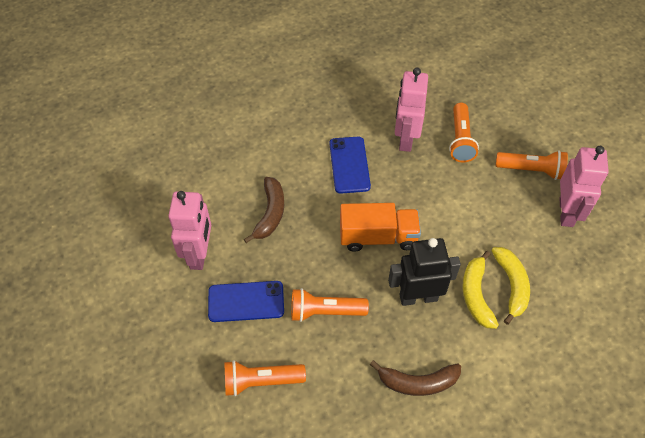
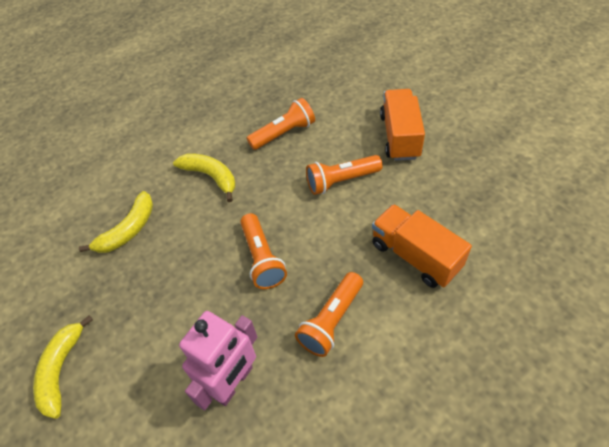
black robot: 1 -> 0
blue phone: 2 -> 0
brown banana: 2 -> 0
orange truck: 1 -> 2
pink robot: 3 -> 1
yellow banana: 2 -> 3

